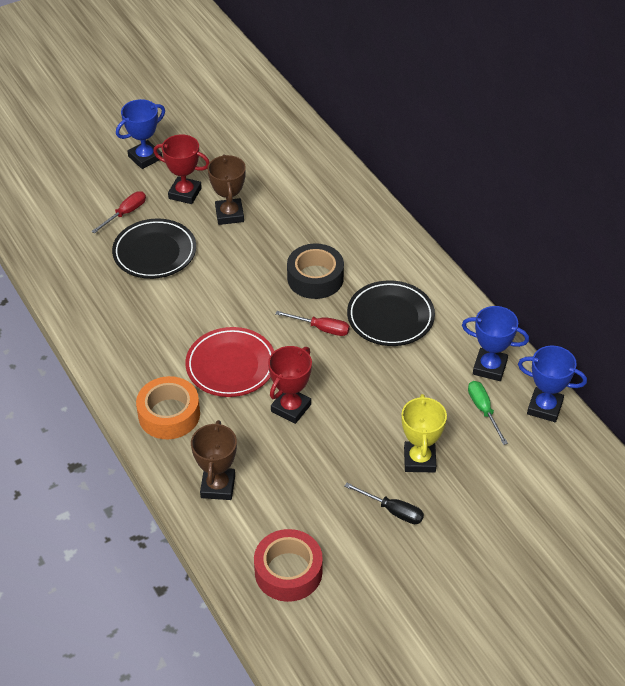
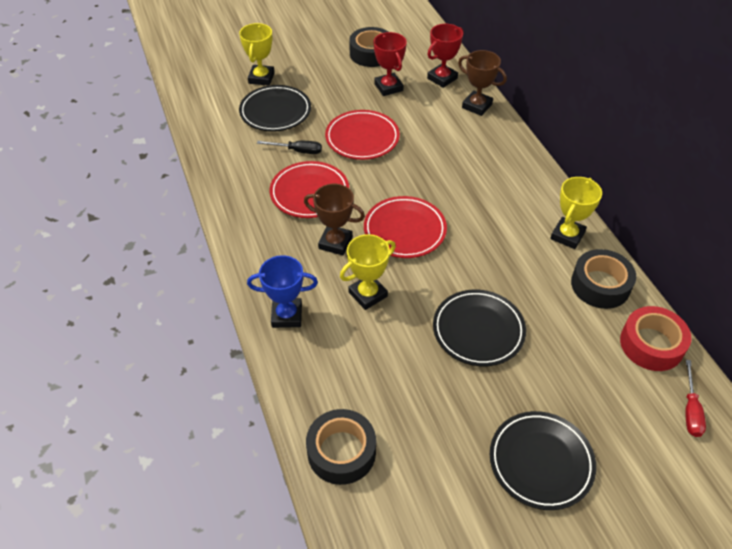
black plate: 2 -> 3
black tape: 1 -> 3
blue trophy: 3 -> 1
green screwdriver: 1 -> 0
orange tape: 1 -> 0
red plate: 1 -> 3
red screwdriver: 2 -> 1
yellow trophy: 1 -> 3

